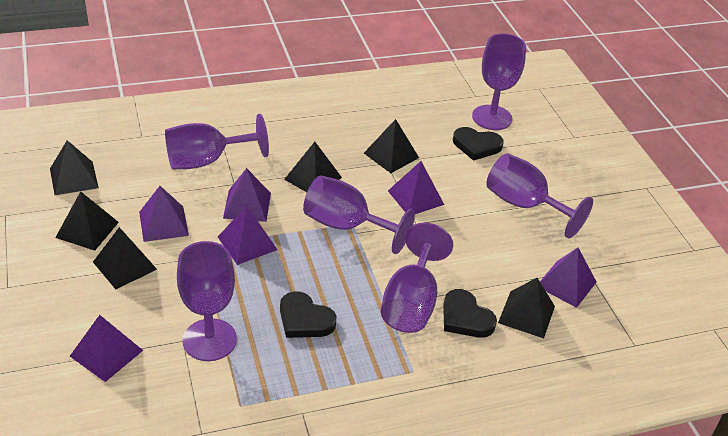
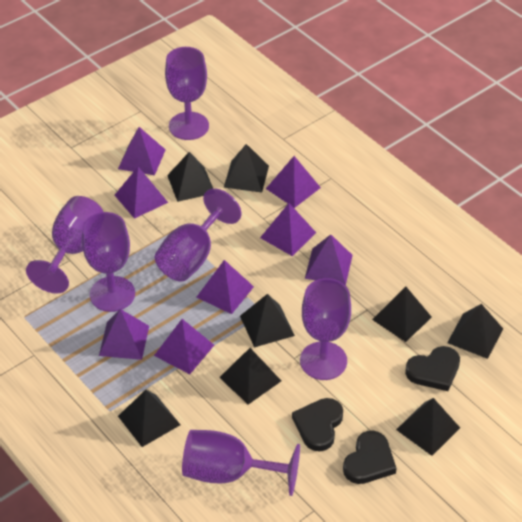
black pyramid: 6 -> 8
purple pyramid: 6 -> 8

